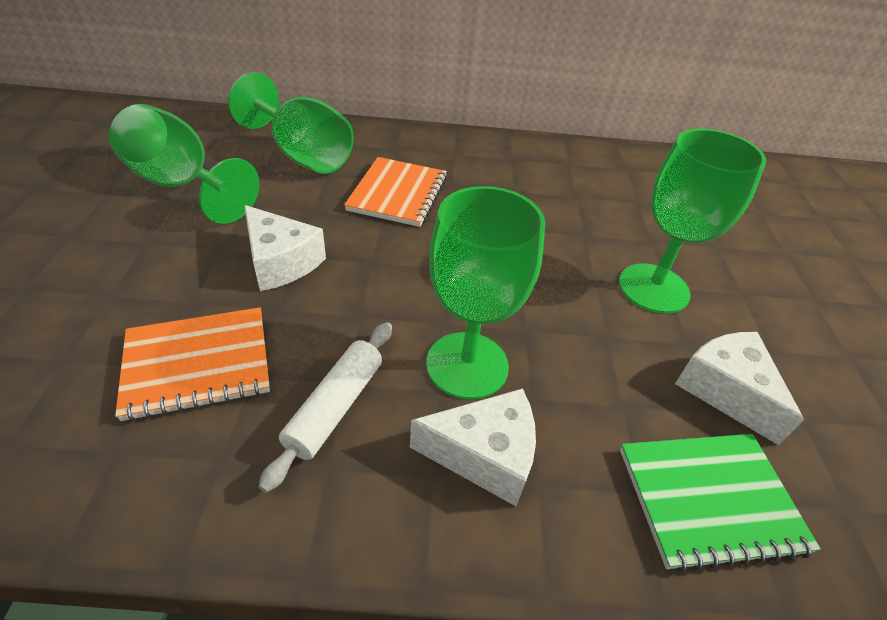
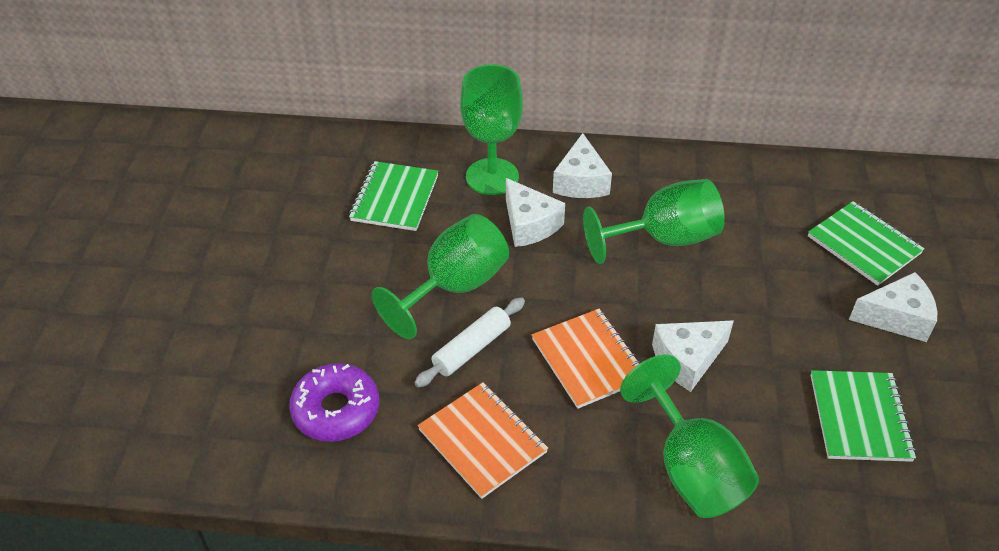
green notebook: 1 -> 3
purple donut: 0 -> 1
white cheese: 3 -> 4

